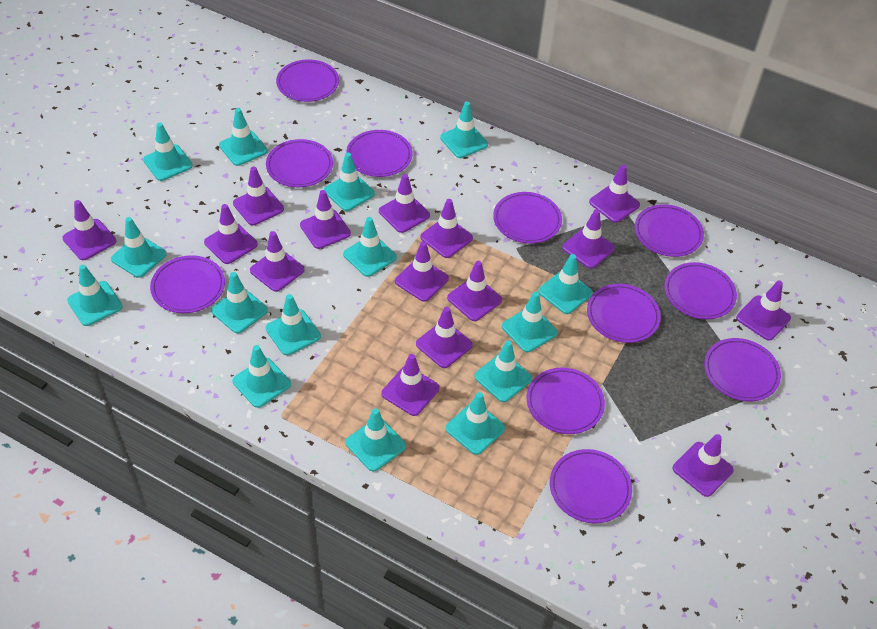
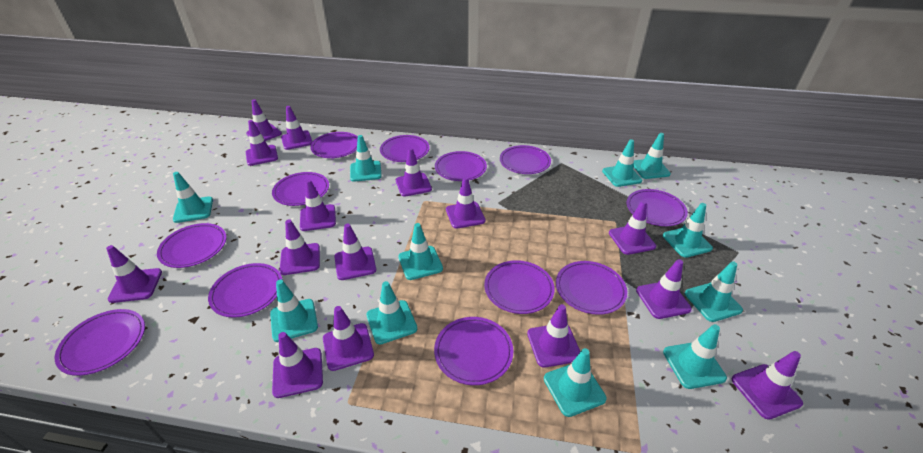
purple plate: 11 -> 12
turquoise traffic cone: 15 -> 11

